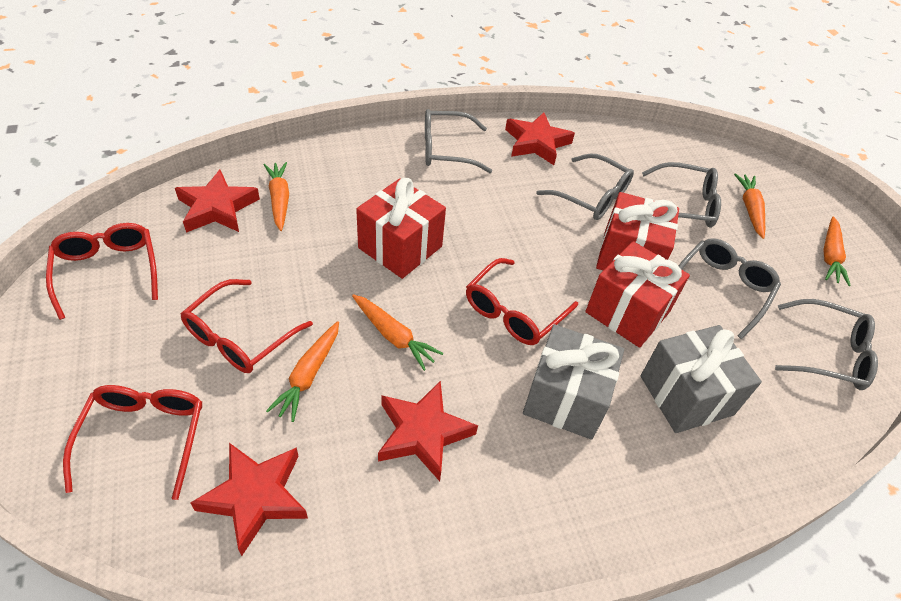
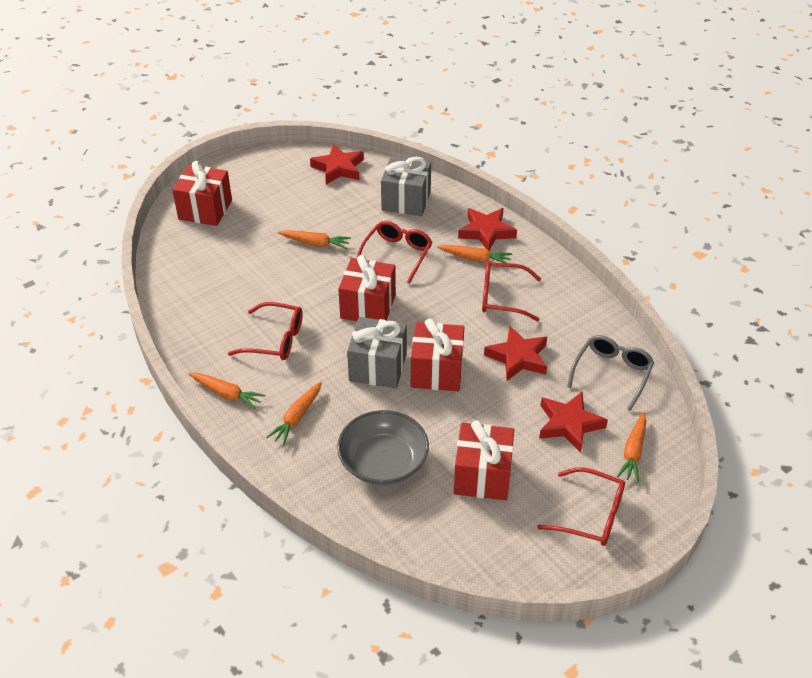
grey bowl: 0 -> 1
grey glasses: 5 -> 1
red gift: 3 -> 4

